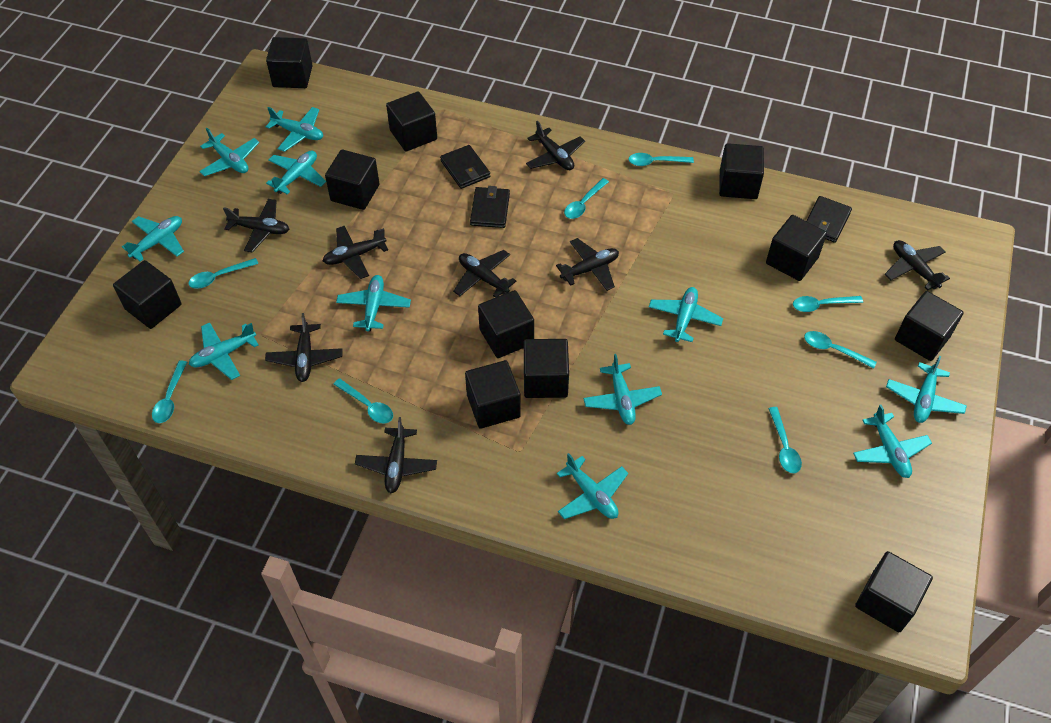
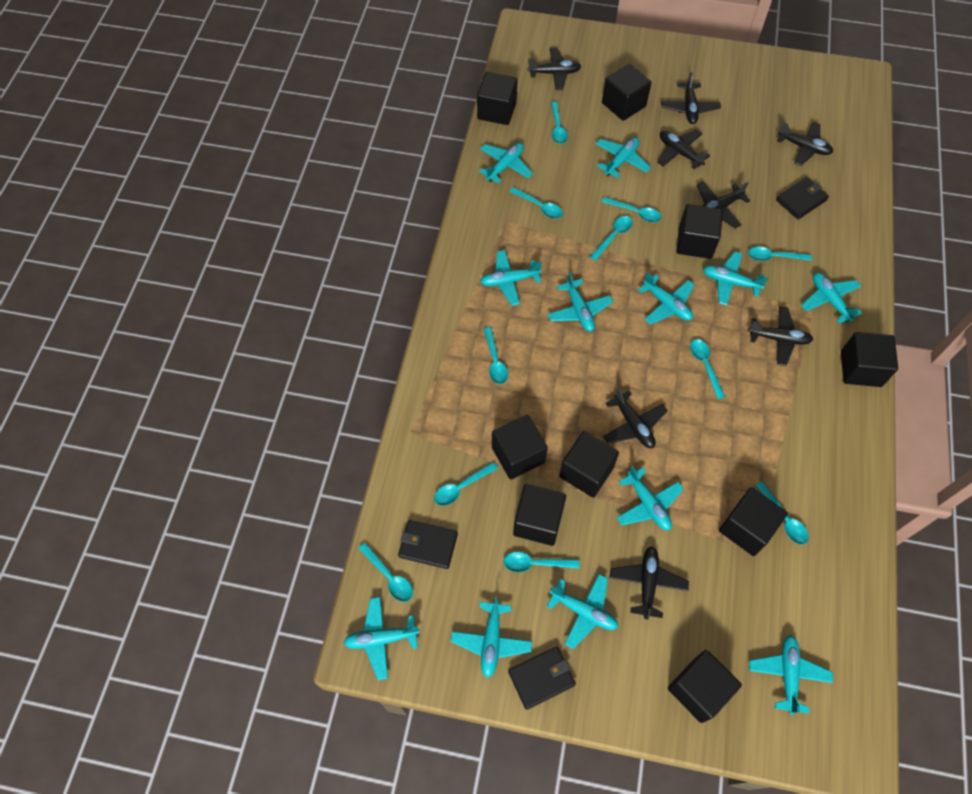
black cube: 11 -> 9
turquoise plane: 11 -> 12
turquoise spoon: 8 -> 11

